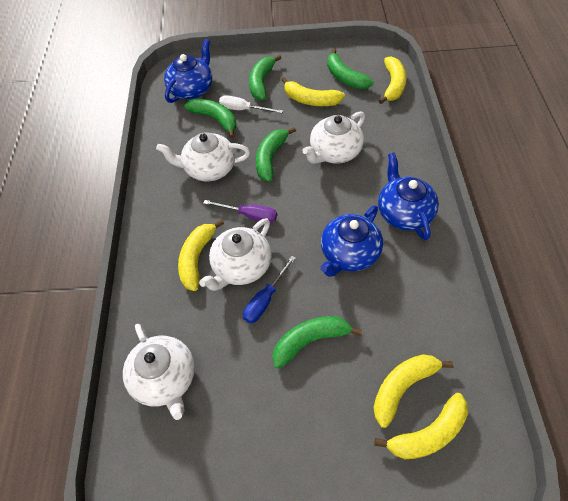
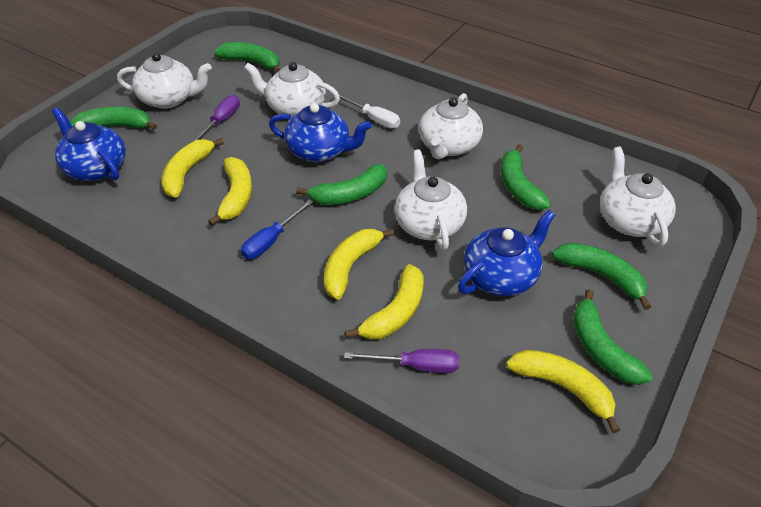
green banana: 5 -> 6
purple screwdriver: 1 -> 2
white teapot: 4 -> 5

